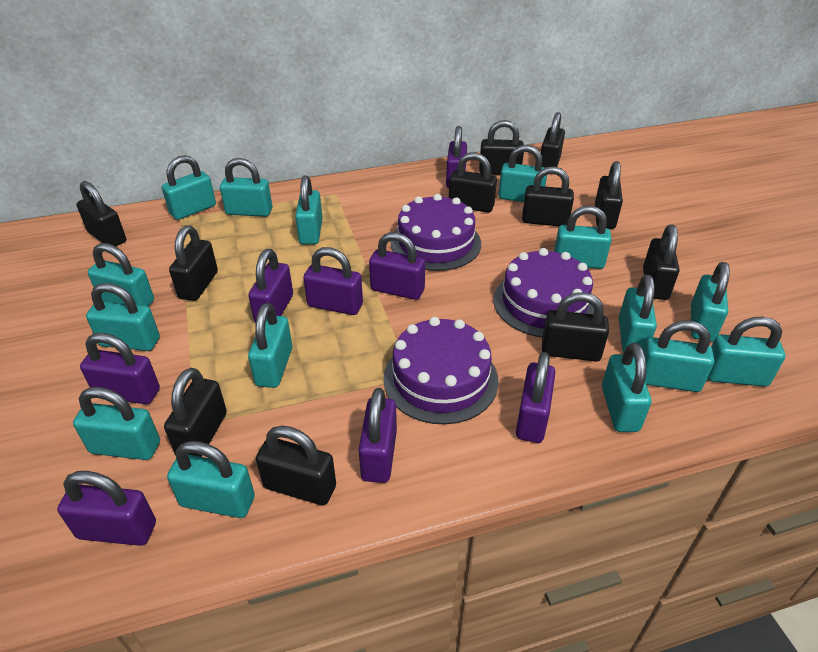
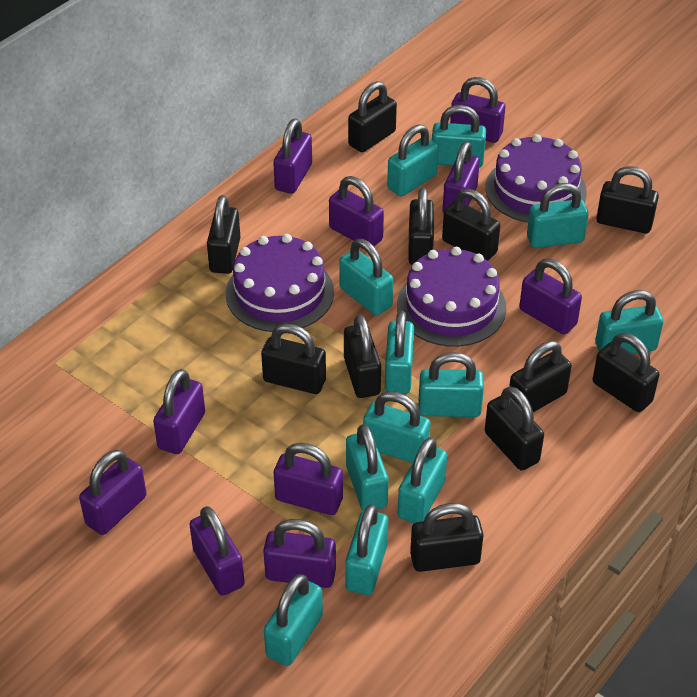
purple padlock: 8 -> 10
turquoise padlock: 15 -> 12

